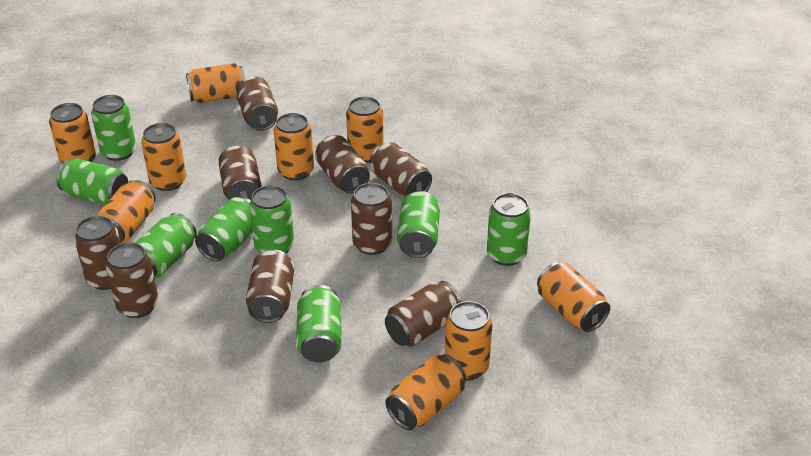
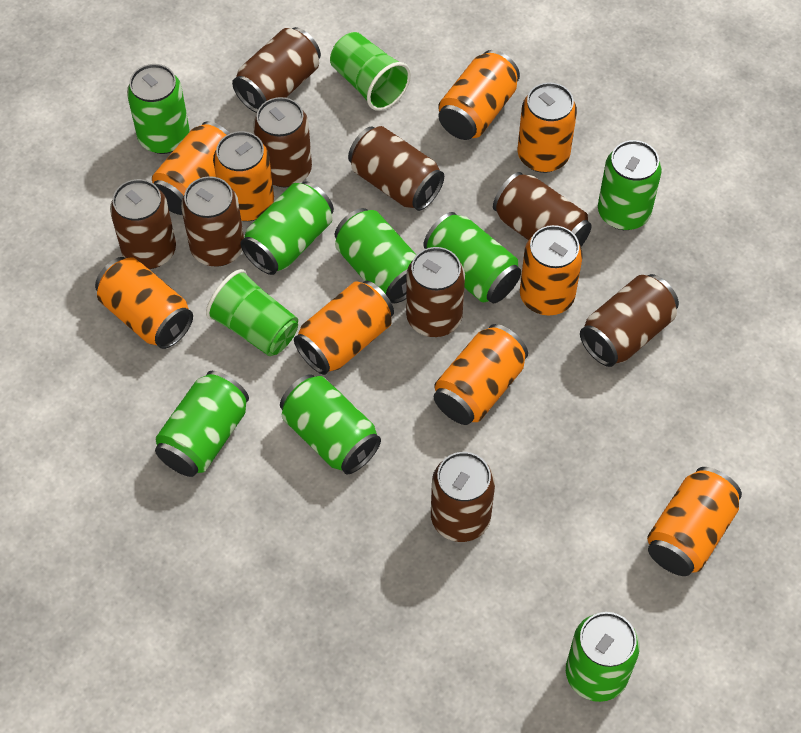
green cup: 0 -> 2

